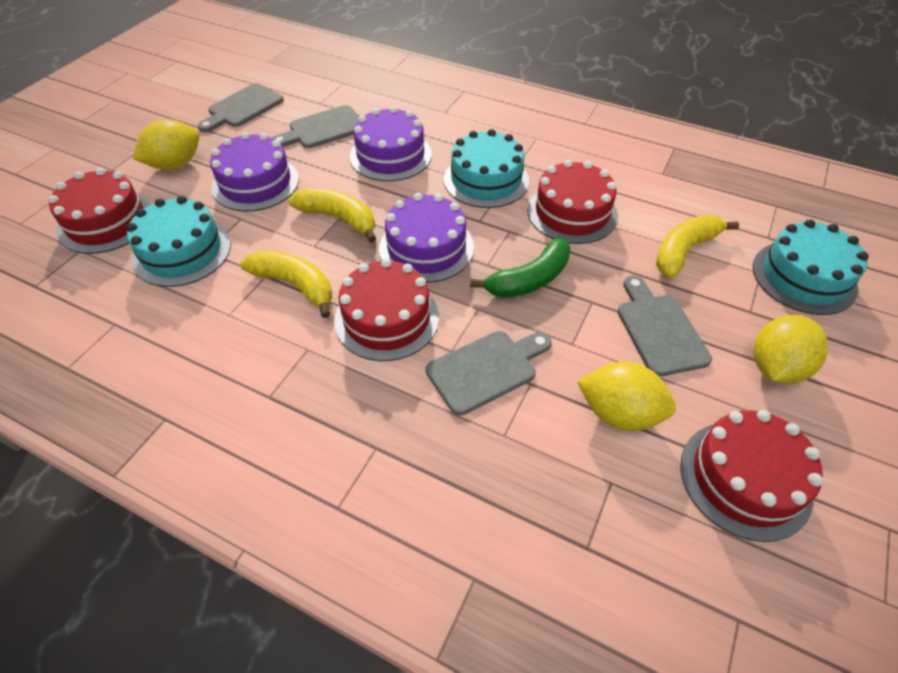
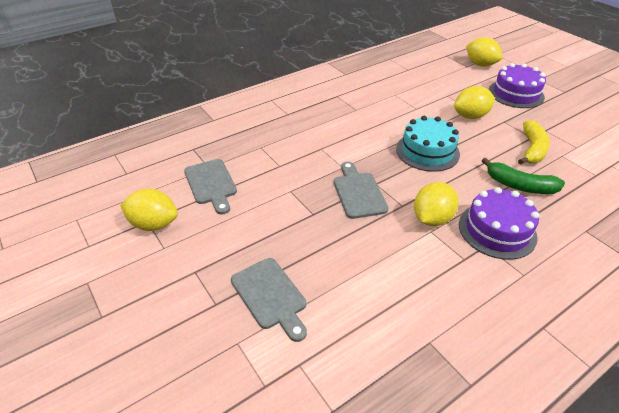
grey cutting board: 4 -> 3
purple cake: 3 -> 2
red cake: 4 -> 0
turquoise cake: 3 -> 1
yellow banana: 3 -> 1
yellow lemon: 3 -> 4

